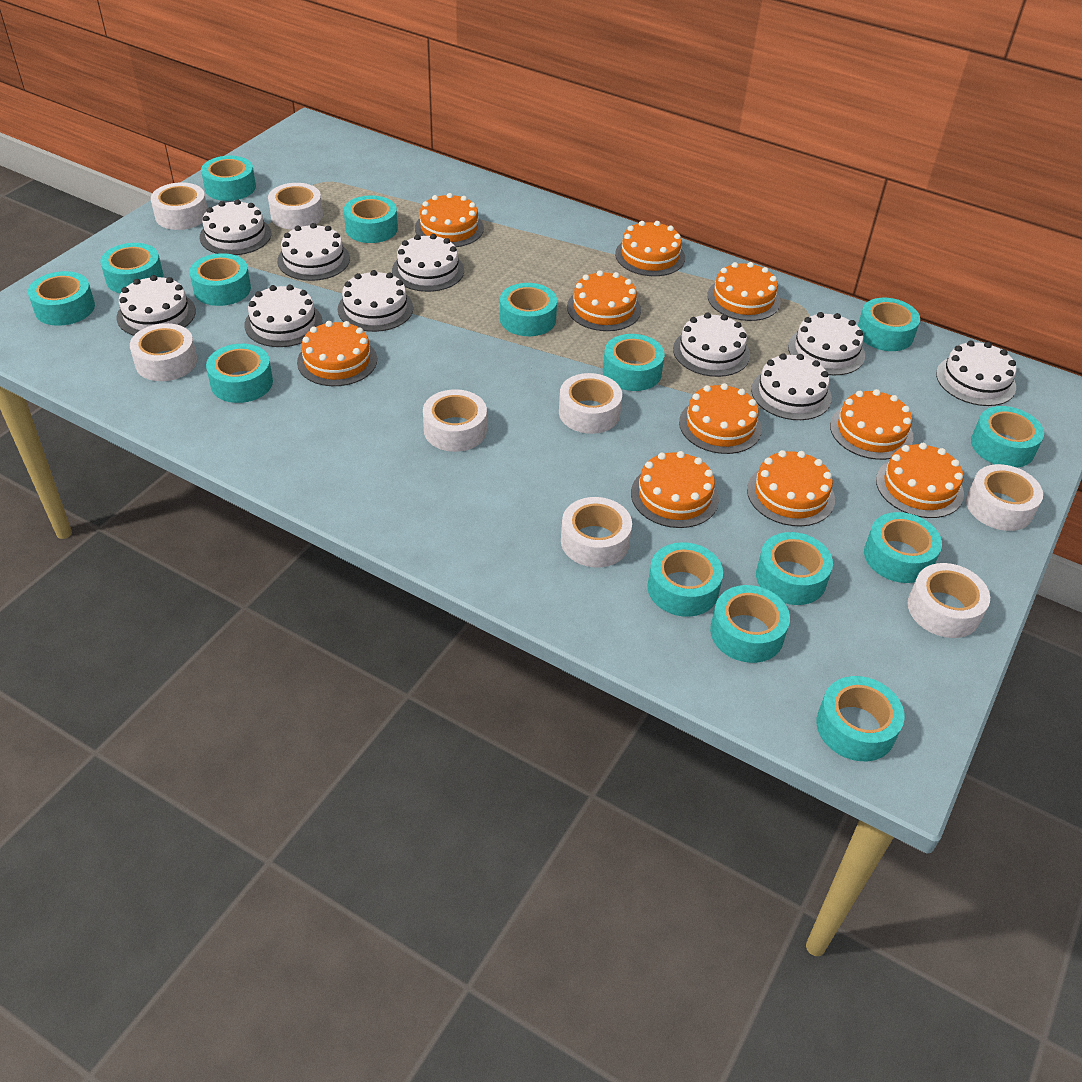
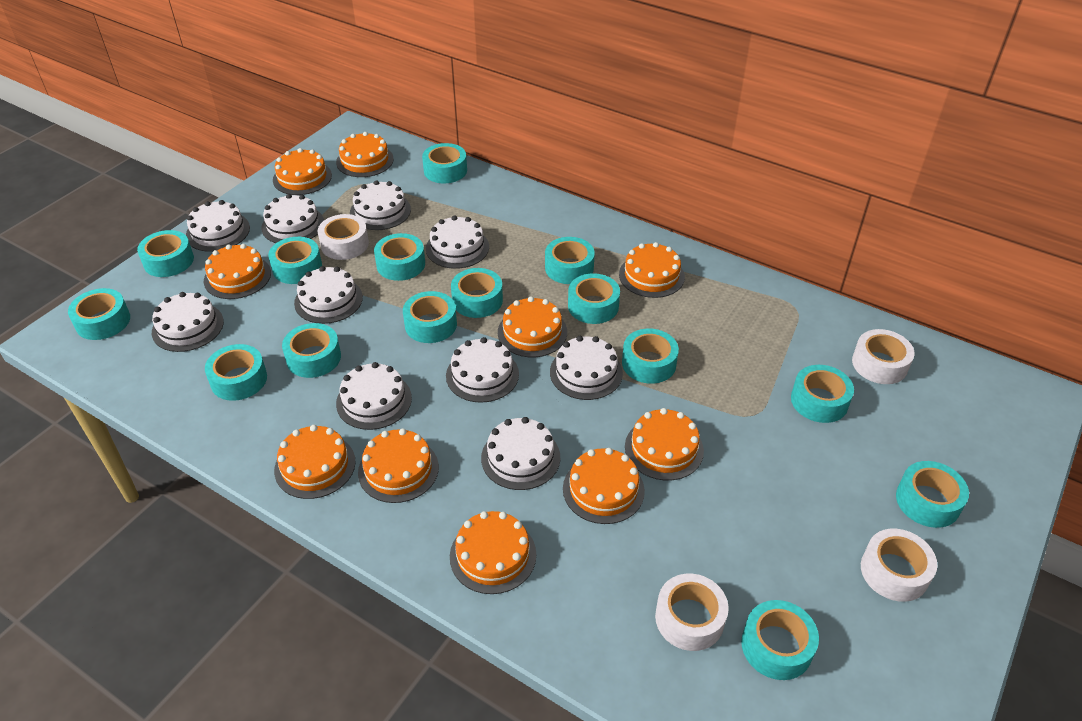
white tape: 8 -> 4

